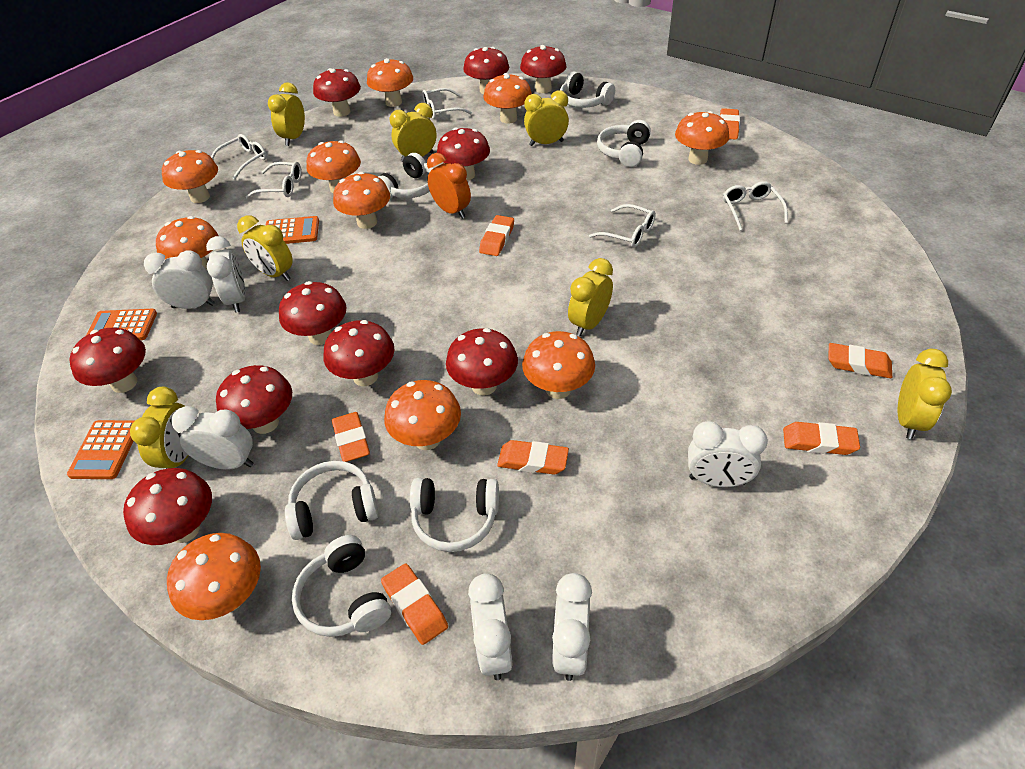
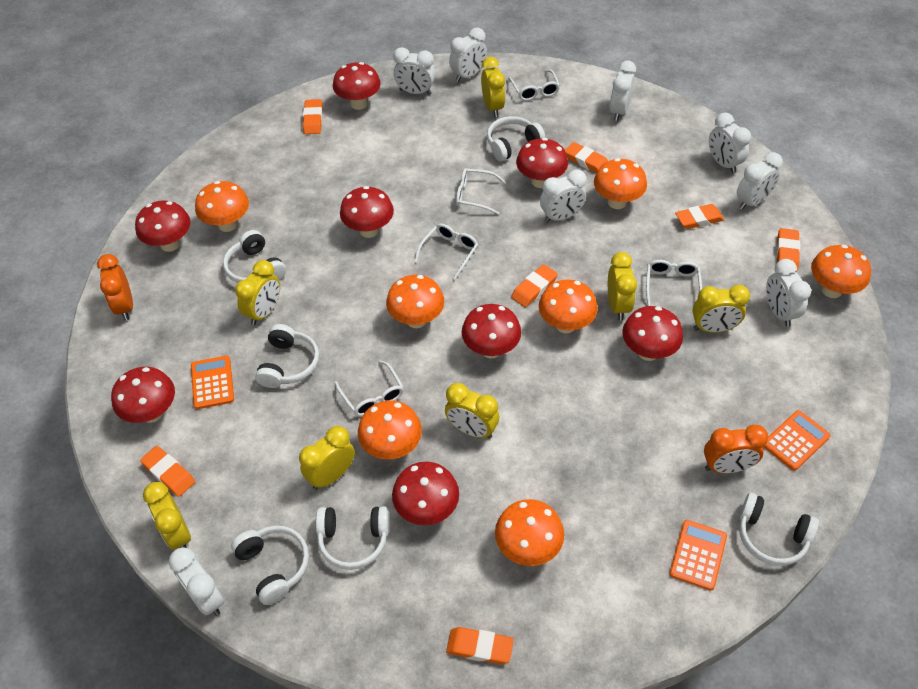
orange clock: 1 -> 2
orange mushroom: 10 -> 7
red mushroom: 10 -> 8
white clock: 6 -> 8

